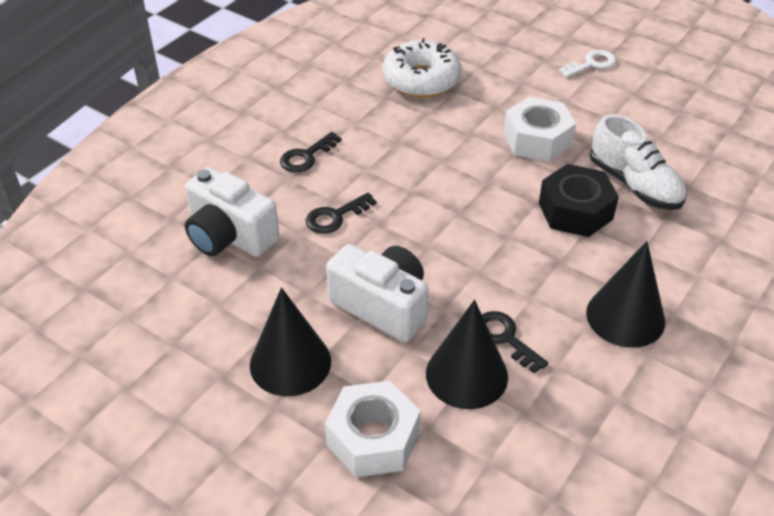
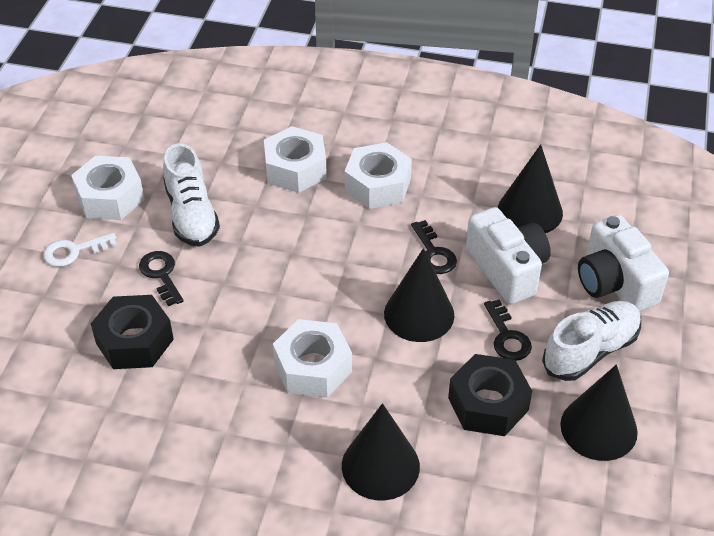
black cone: 3 -> 4
black nut: 1 -> 2
white donut: 1 -> 0
white nut: 2 -> 4
white shoe: 1 -> 2

